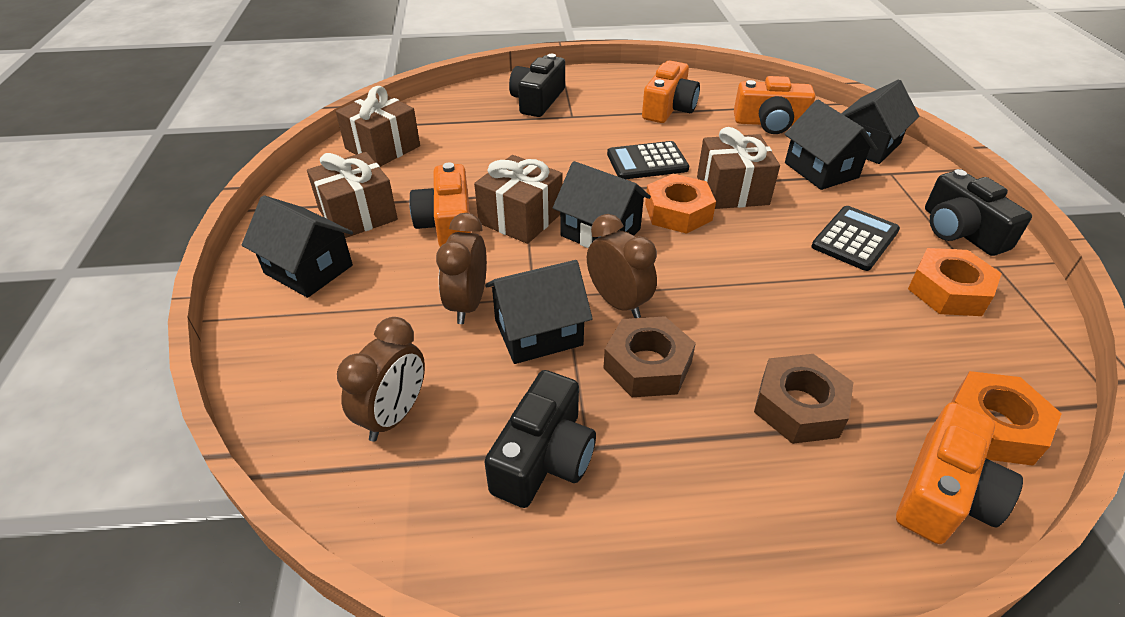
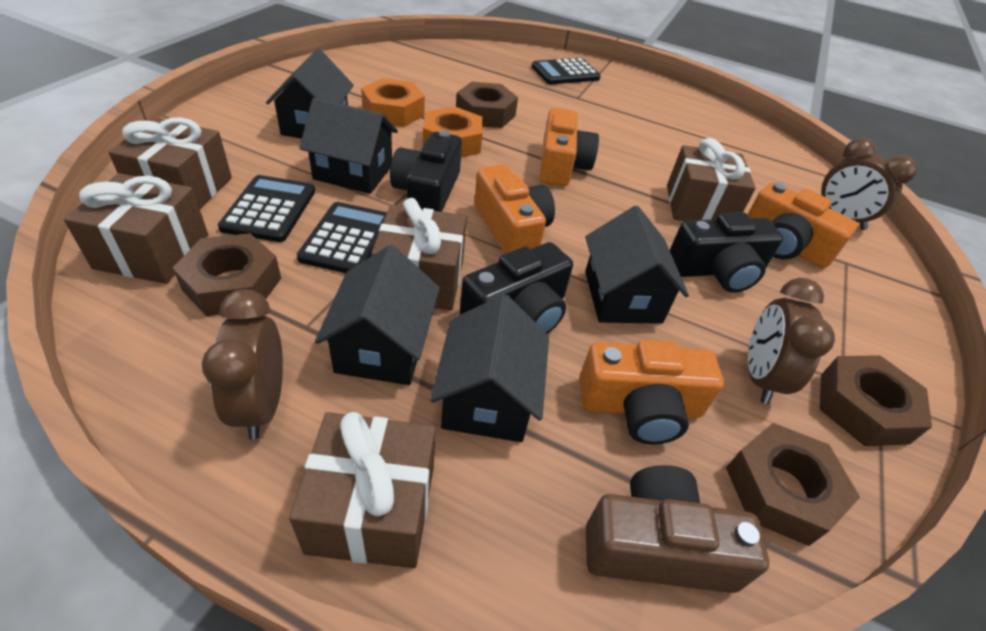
black calculator: 2 -> 3
brown camera: 0 -> 1
brown gift: 4 -> 5
brown nut: 2 -> 4
orange nut: 3 -> 2

